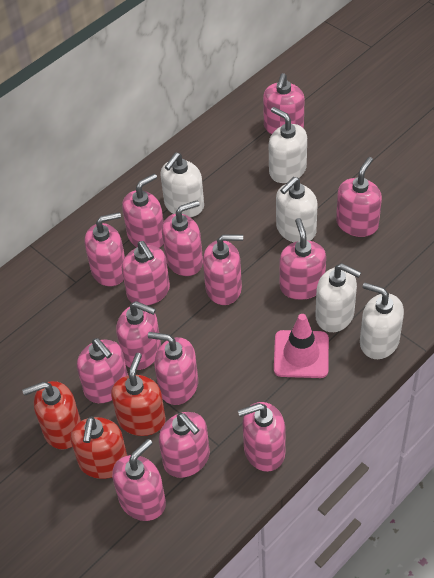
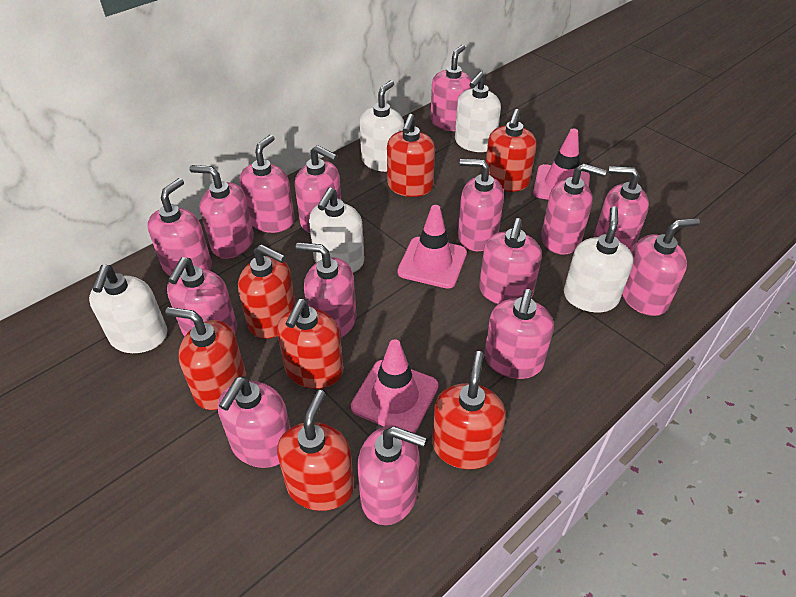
pink soap dispenser: 14 -> 15
pink traffic cone: 1 -> 3
red soap dispenser: 3 -> 7

